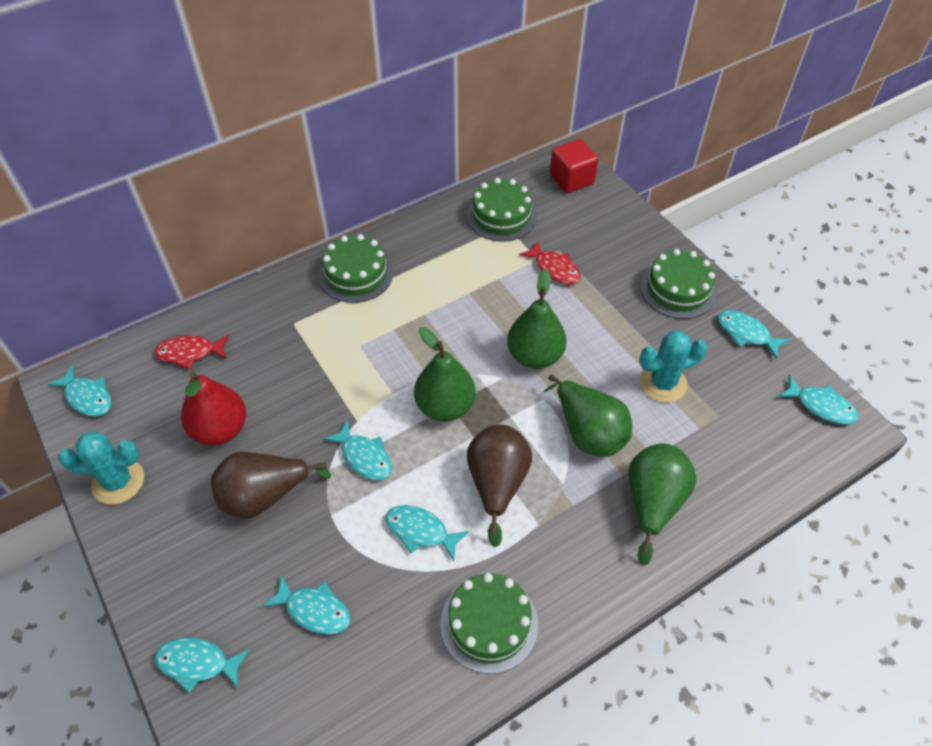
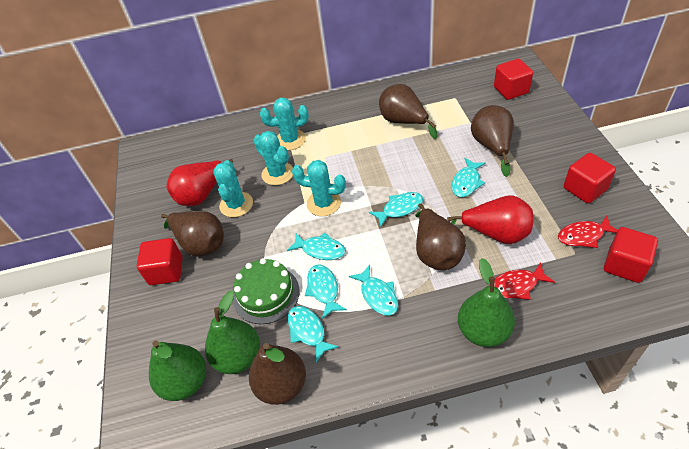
brown pear: 2 -> 5
green cake: 4 -> 1
green pear: 4 -> 3
red cube: 1 -> 4
red pear: 1 -> 2
turquoise cactus: 2 -> 4
turquoise fish: 7 -> 6

